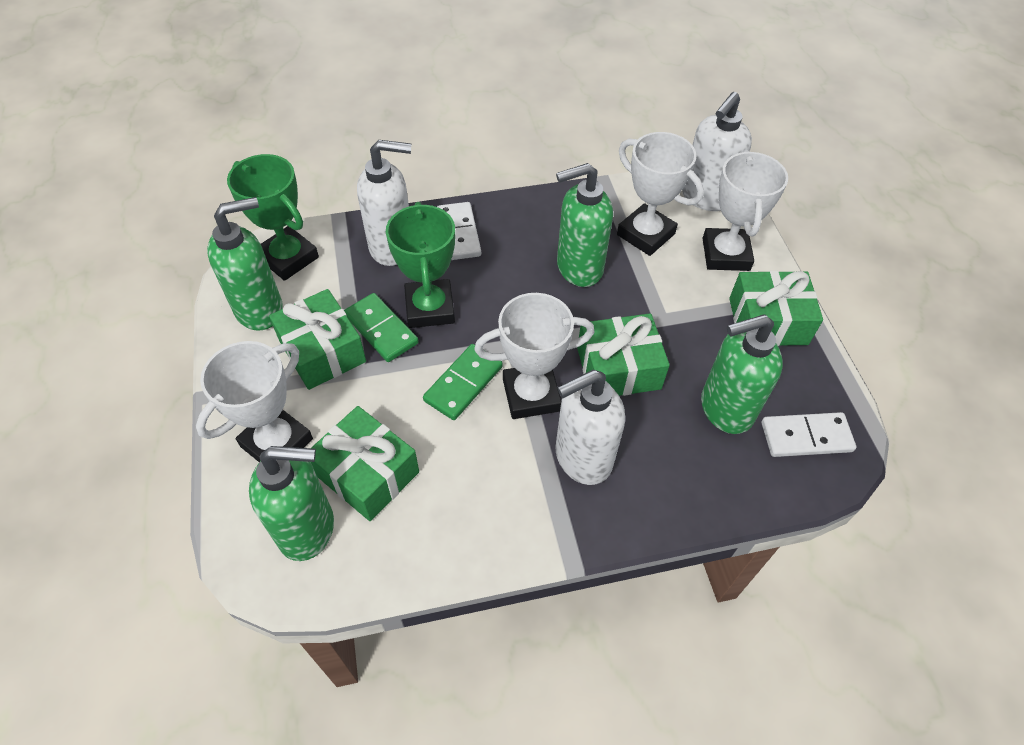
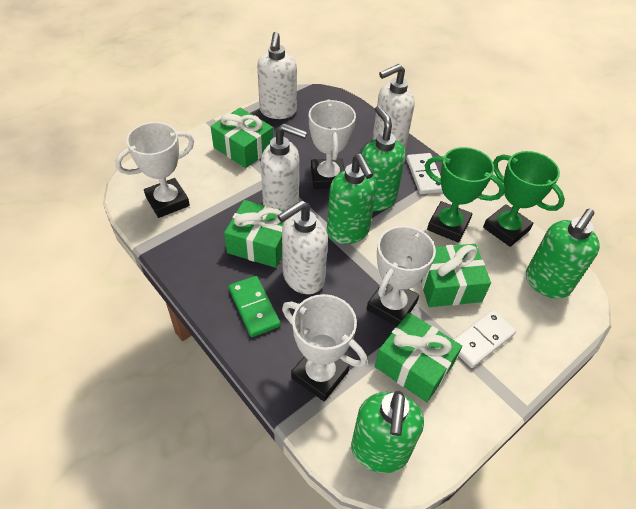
green domino: 2 -> 1
white soap dispenser: 3 -> 4

